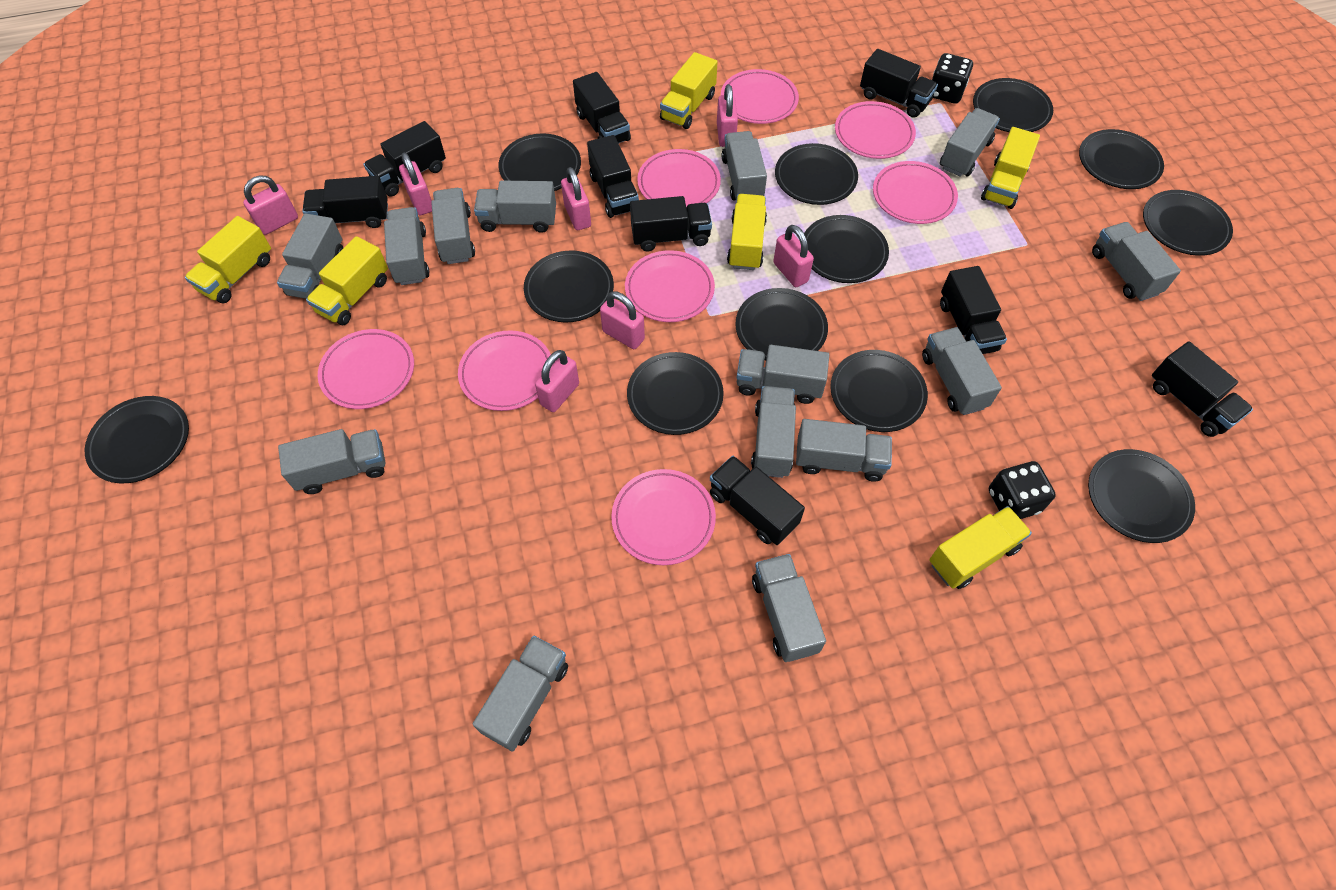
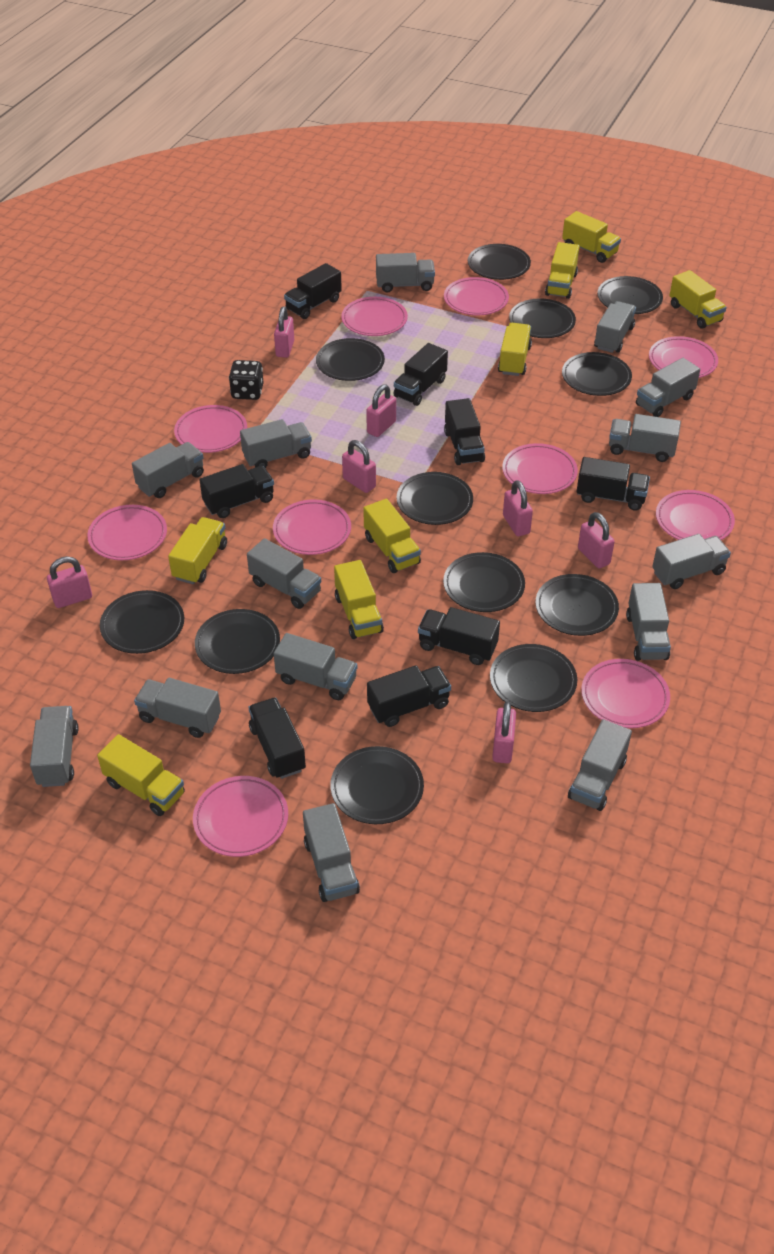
black dice: 2 -> 1
black truck: 9 -> 8
pink plate: 8 -> 10
yellow truck: 6 -> 8

